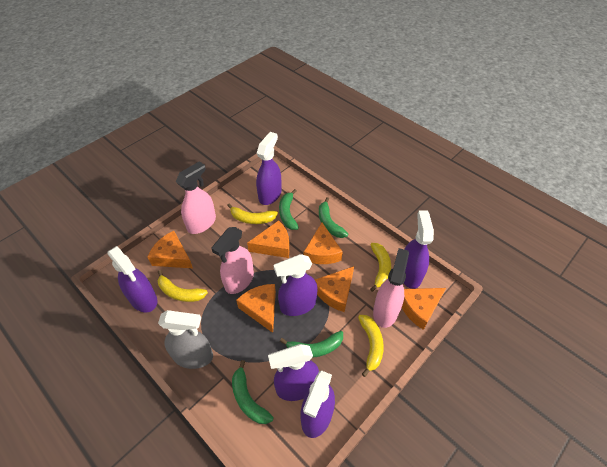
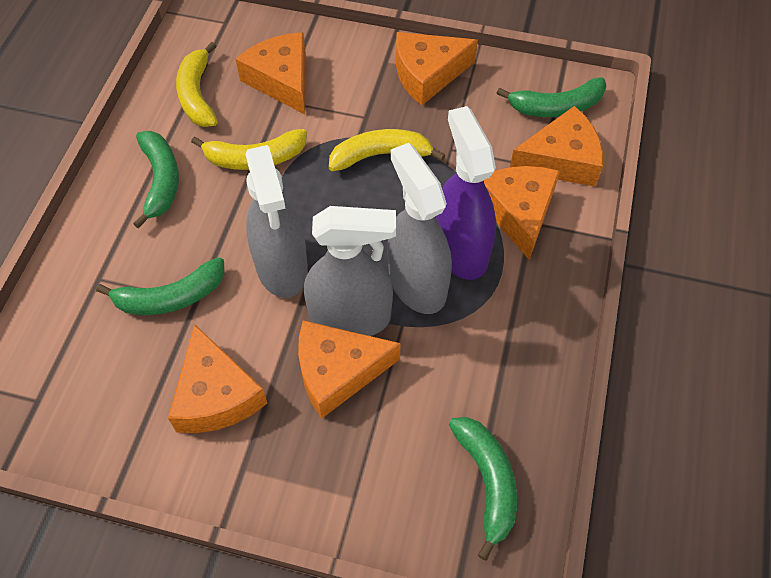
grey spray bottle: 1 -> 3
pink spray bottle: 3 -> 0
purple spray bottle: 6 -> 1
yellow banana: 4 -> 3

